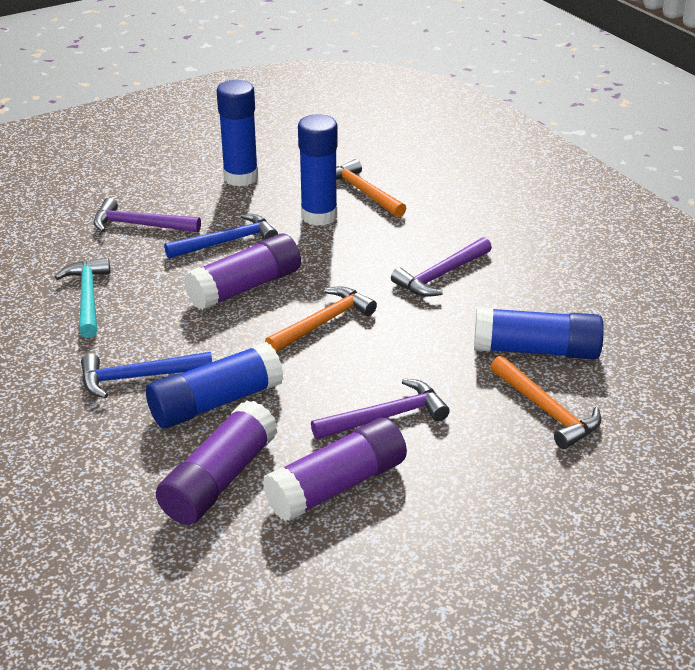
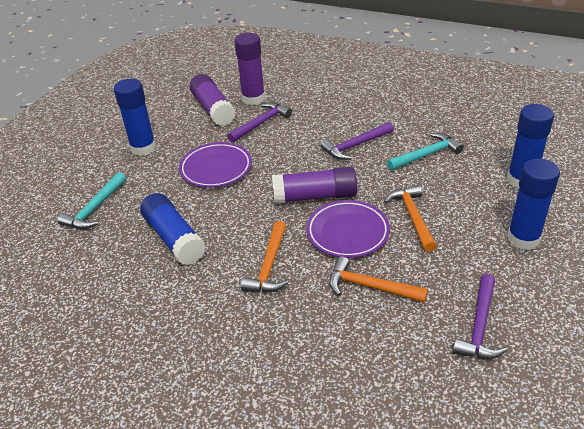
blue hammer: 2 -> 0
purple plate: 0 -> 2
turquoise hammer: 1 -> 2

